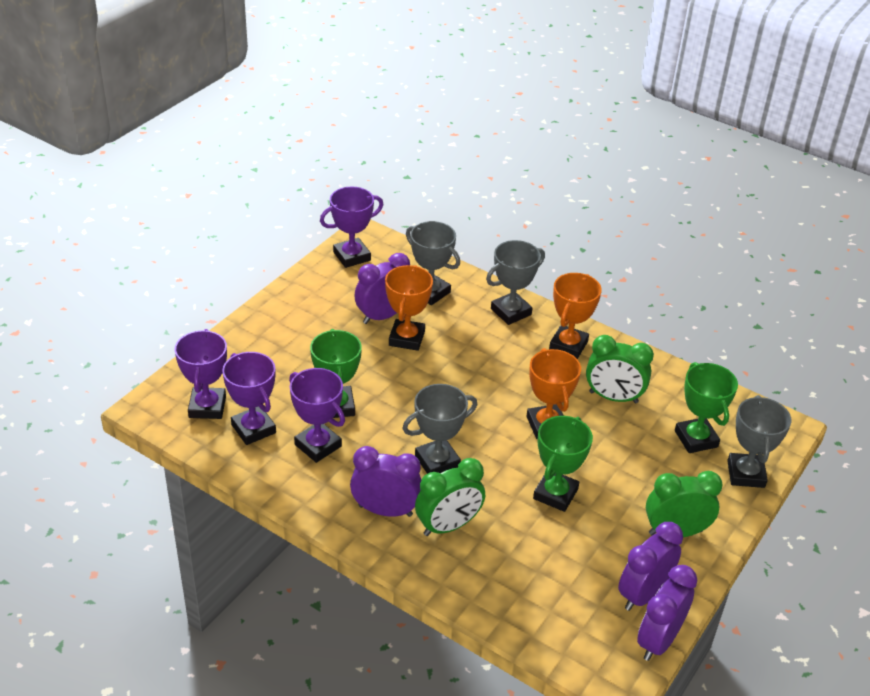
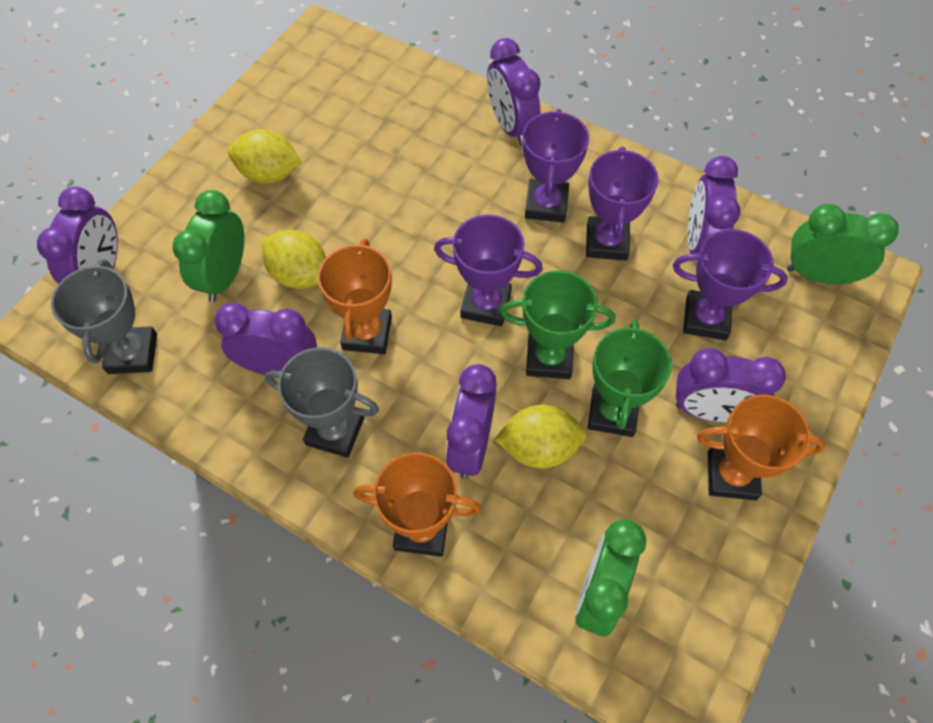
green trophy: 3 -> 2
grey trophy: 4 -> 2
purple clock: 4 -> 6
yellow lemon: 0 -> 3

